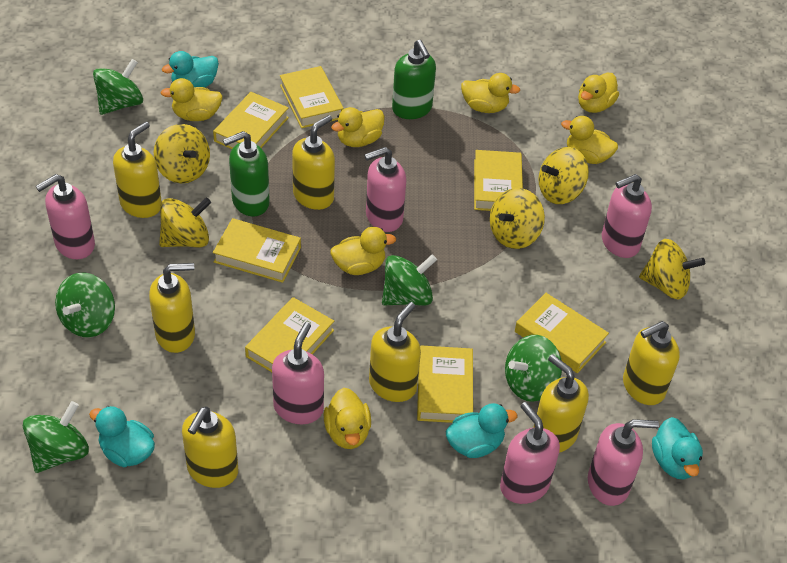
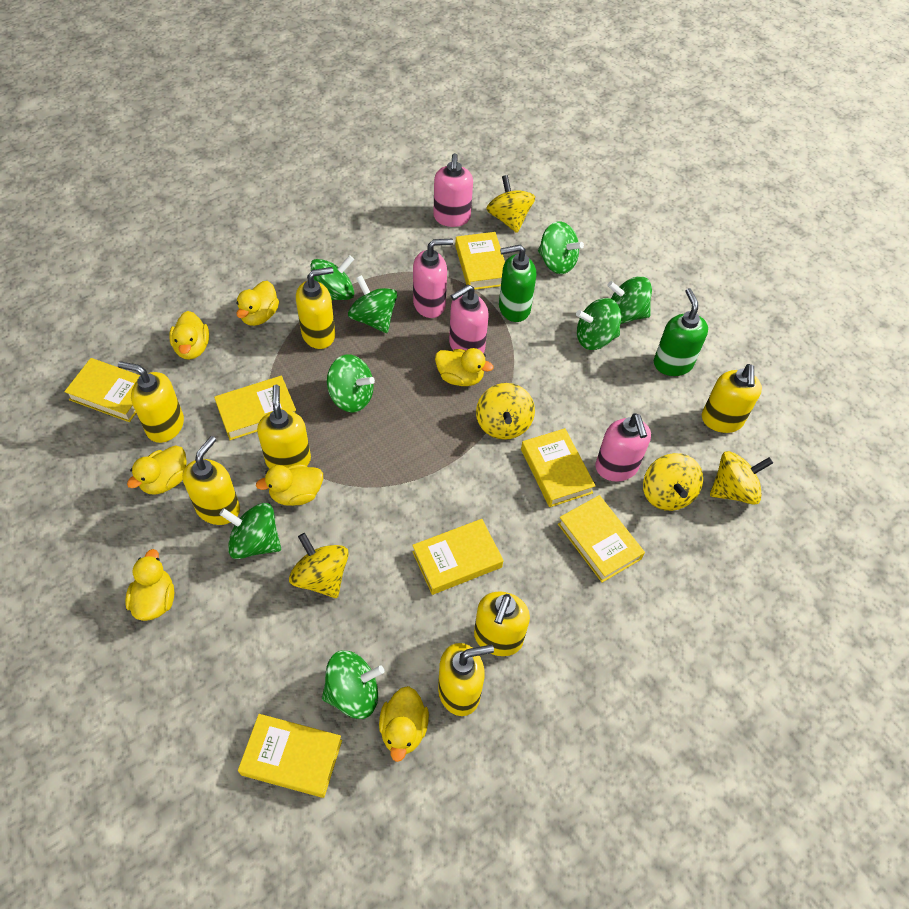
green spinning top: 5 -> 8
pink soap dispenser: 6 -> 4
turquoise duck: 4 -> 0

